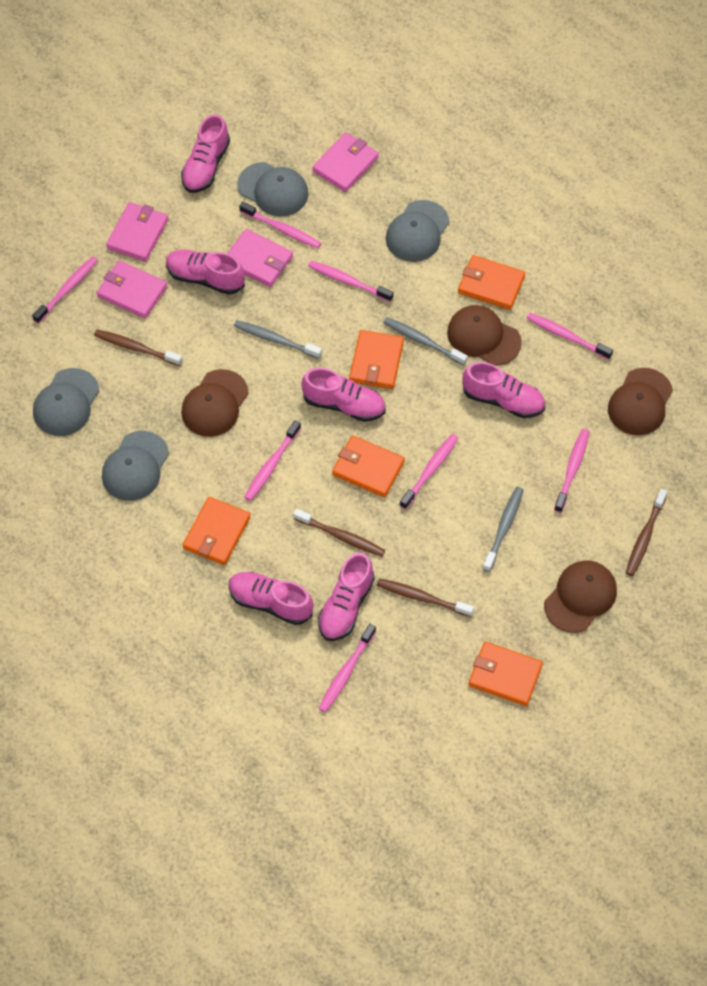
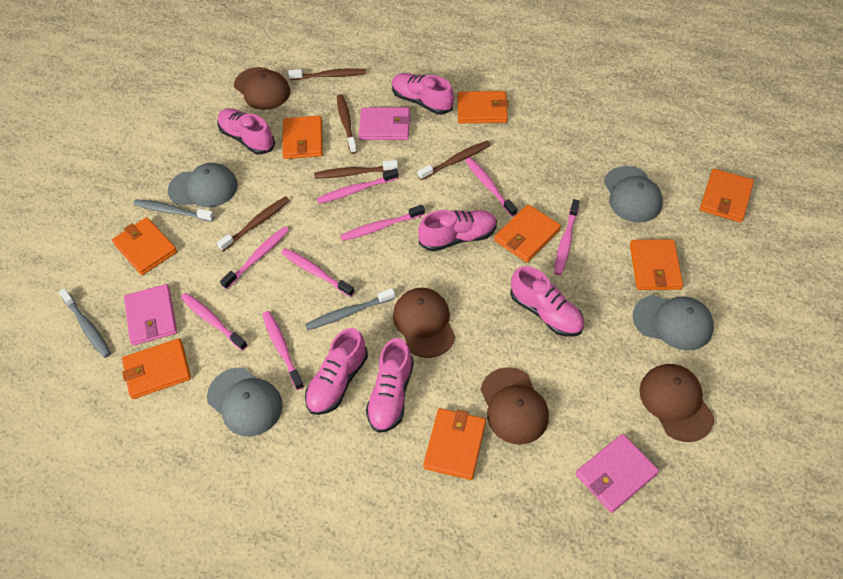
brown toothbrush: 4 -> 5
orange wallet: 5 -> 8
pink wallet: 4 -> 3

